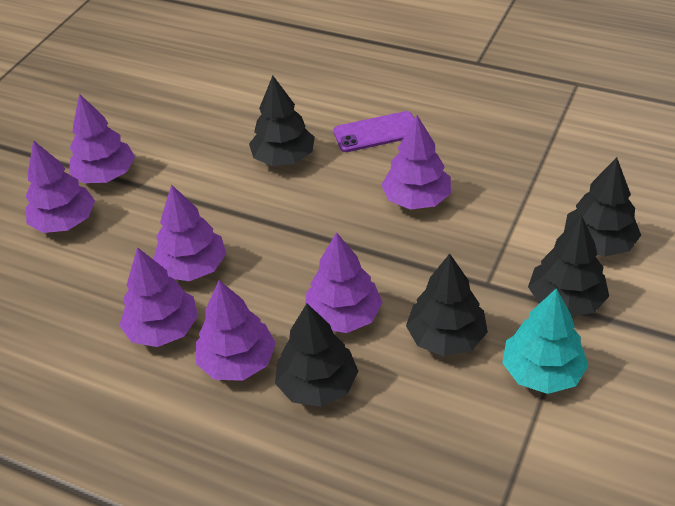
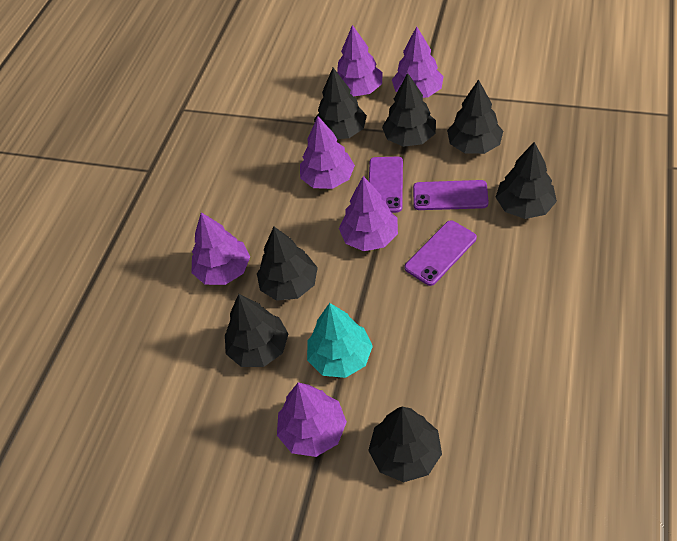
black tree: 5 -> 7
purple phone: 1 -> 3
purple tree: 7 -> 6

